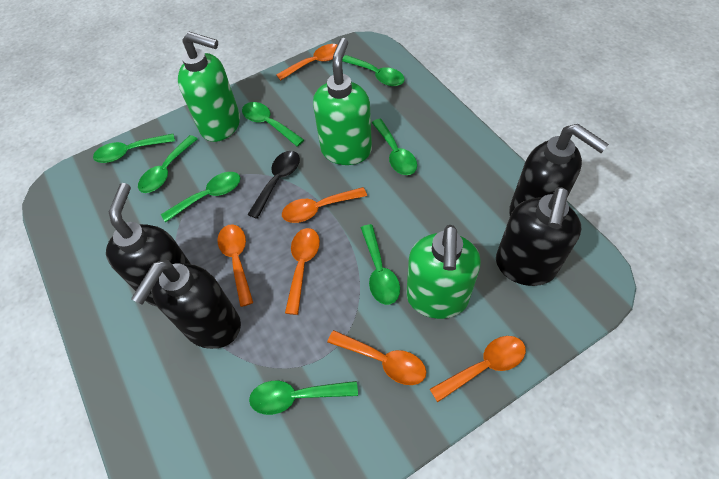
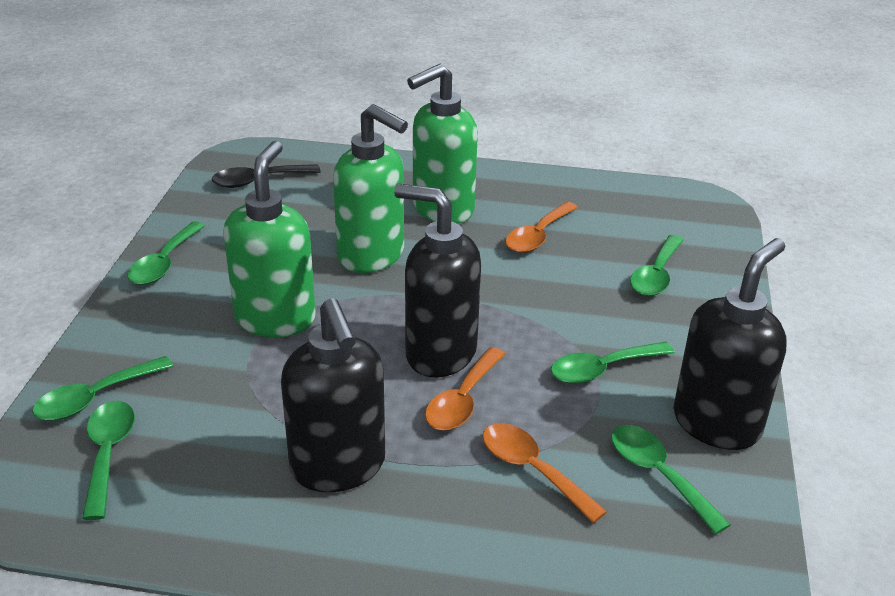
black soap dispenser: 4 -> 3
green spoon: 8 -> 6
orange spoon: 6 -> 3

